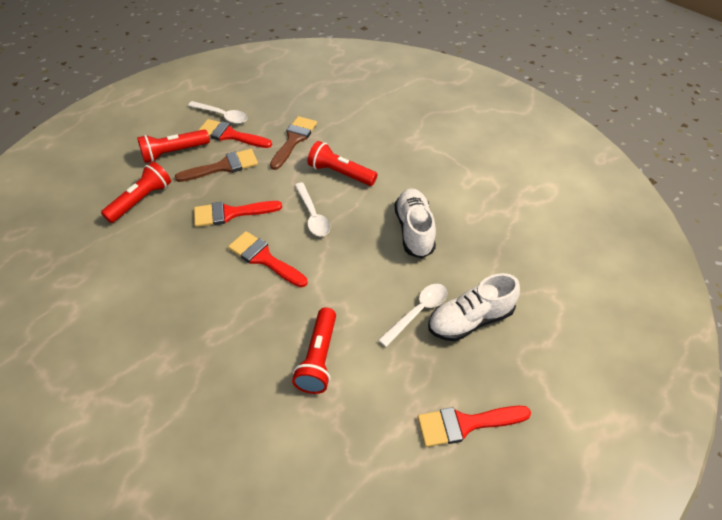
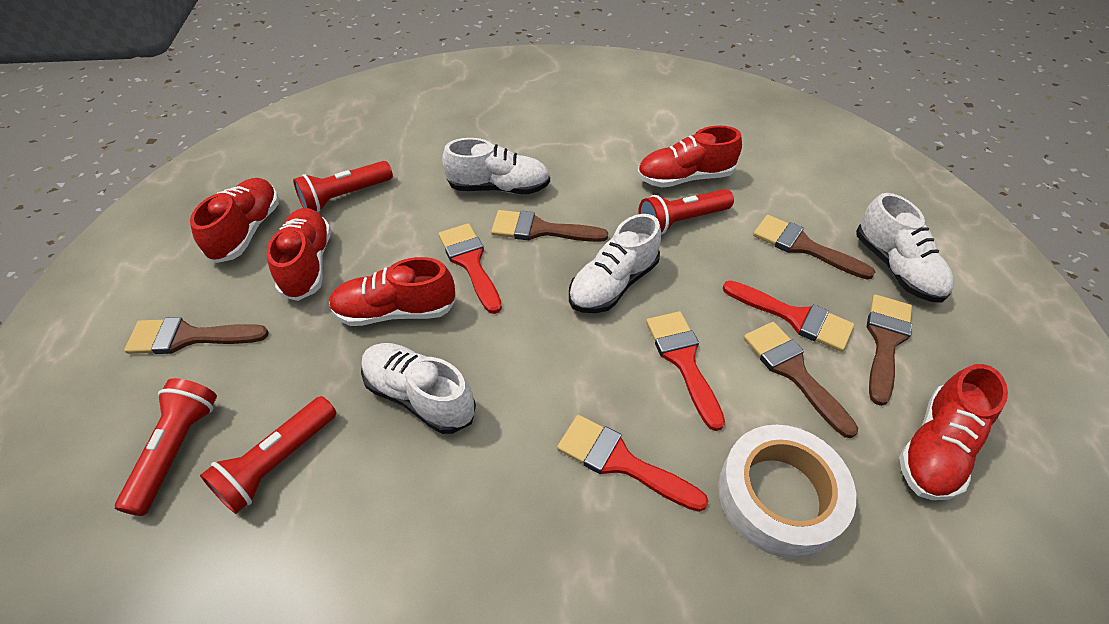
brown brush: 2 -> 5
red shoe: 0 -> 5
white shoe: 2 -> 4
white spoon: 3 -> 0
white tape: 0 -> 1

